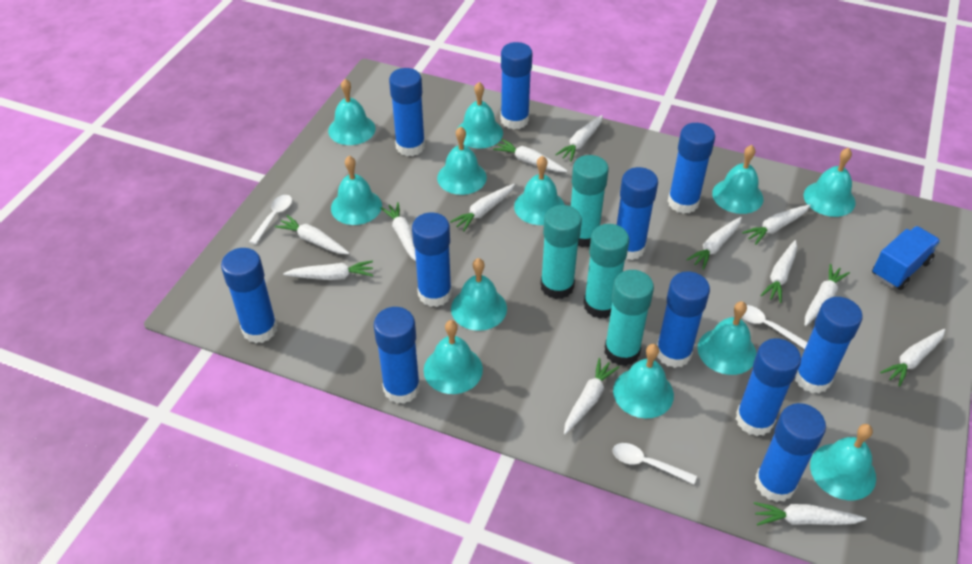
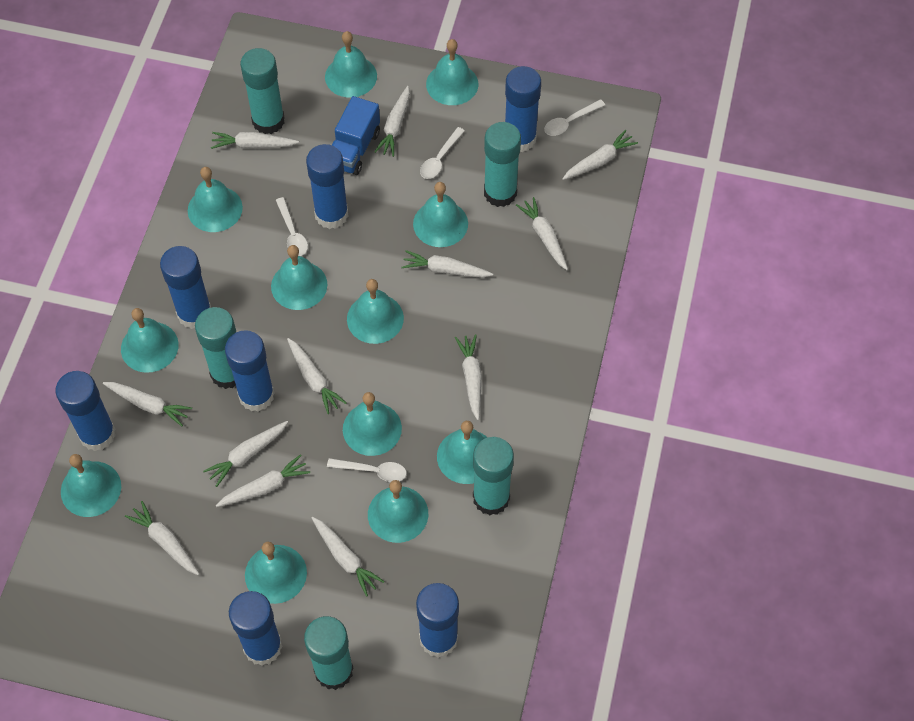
blue glue stick: 11 -> 7
turquoise glue stick: 4 -> 5
white carrot: 13 -> 12
white spoon: 3 -> 4

